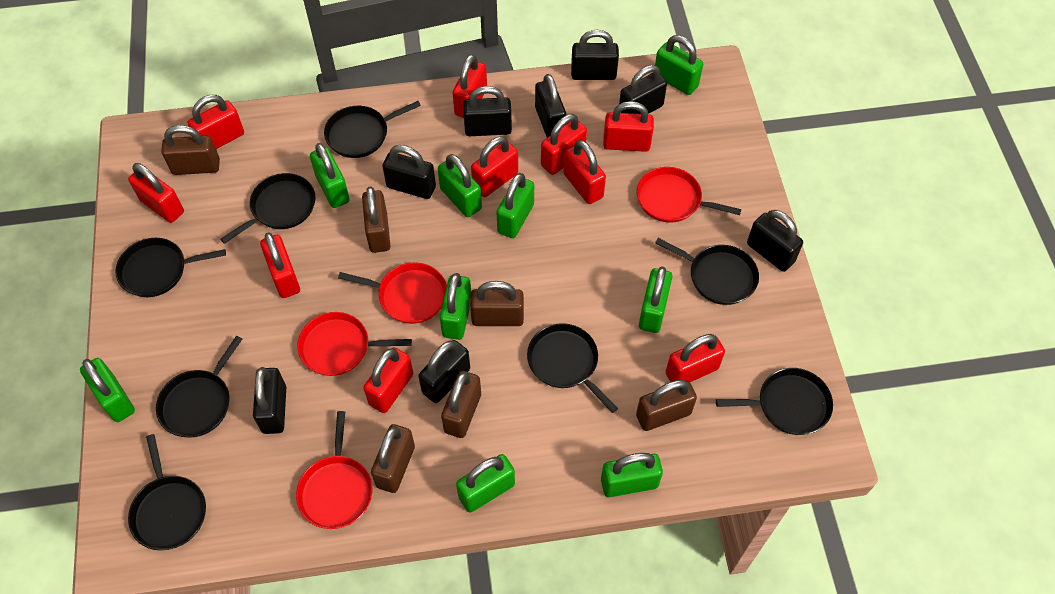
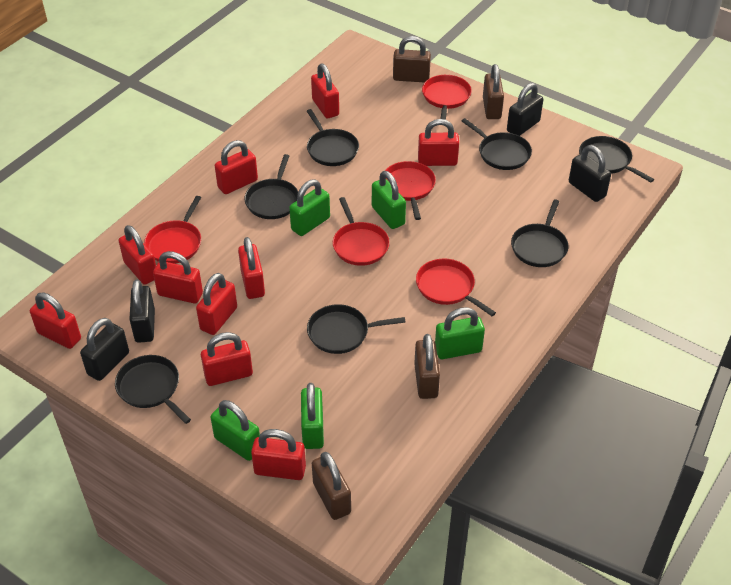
black padlock: 8 -> 4
black pan: 8 -> 7
brown padlock: 6 -> 4
green padlock: 9 -> 5
red pan: 4 -> 5

